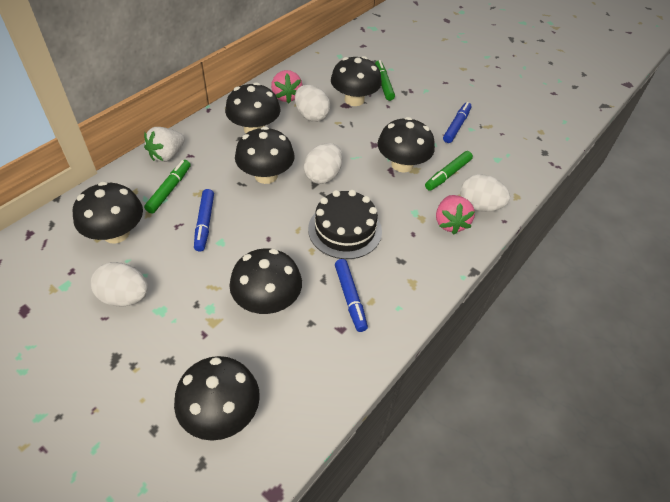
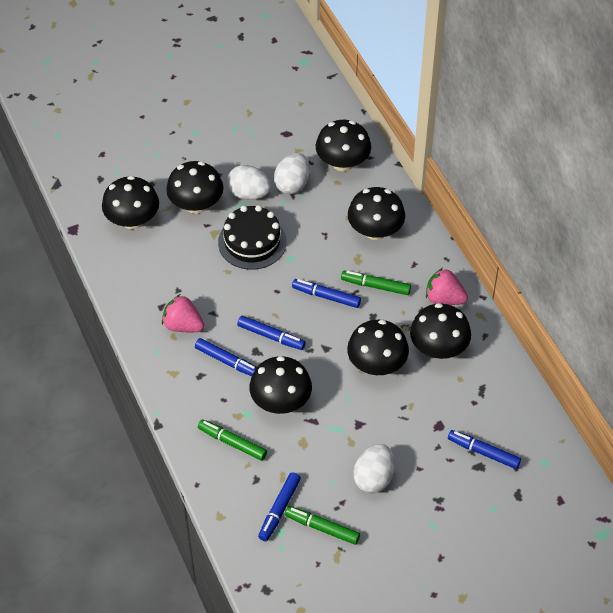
blue marker: 3 -> 5
white egg: 4 -> 3
white strawberry: 1 -> 0

